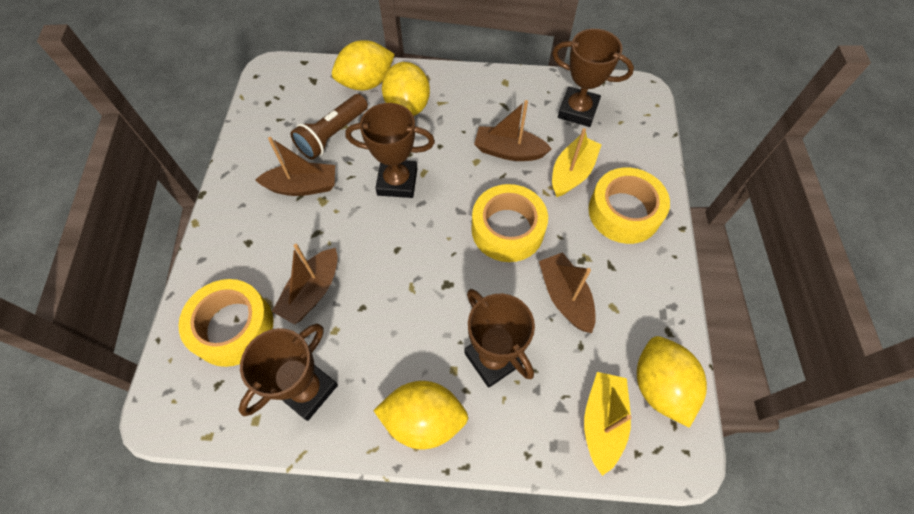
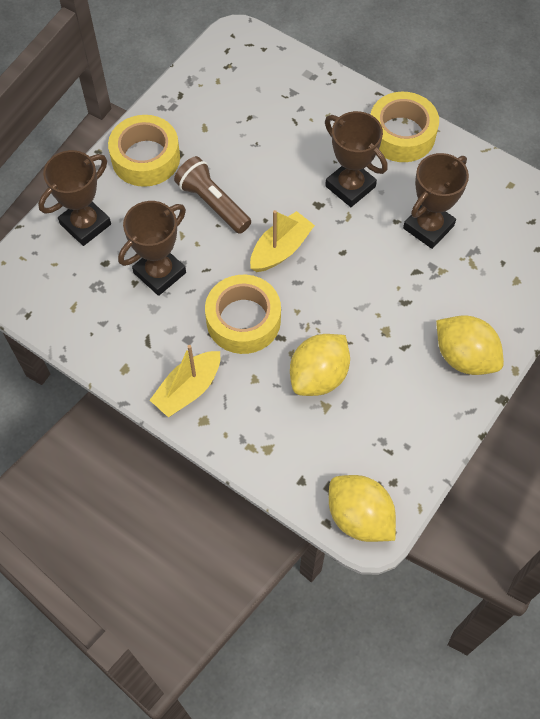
brown boat: 4 -> 0
yellow lemon: 4 -> 3

